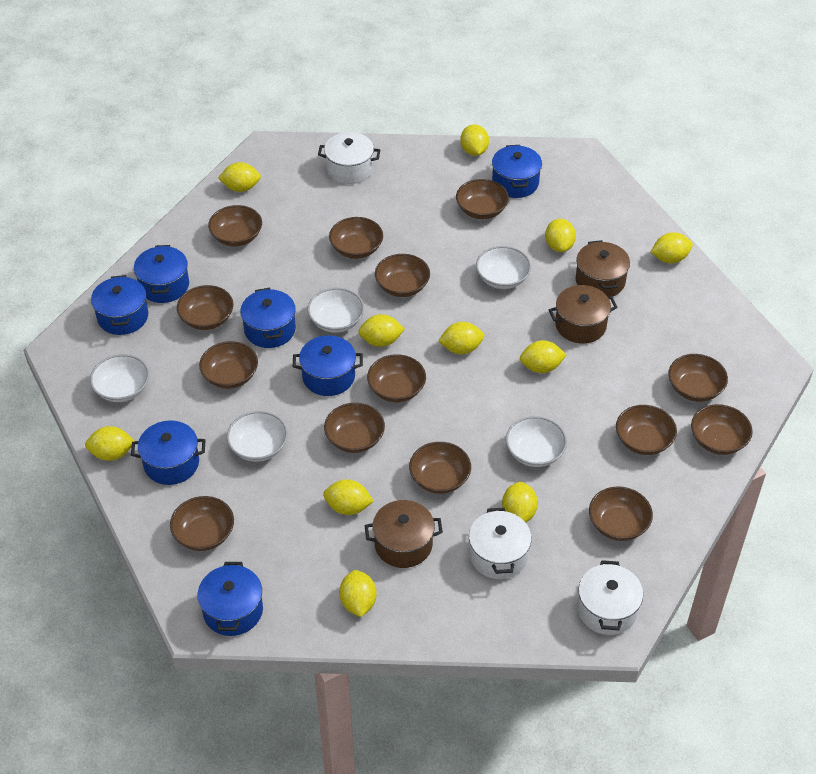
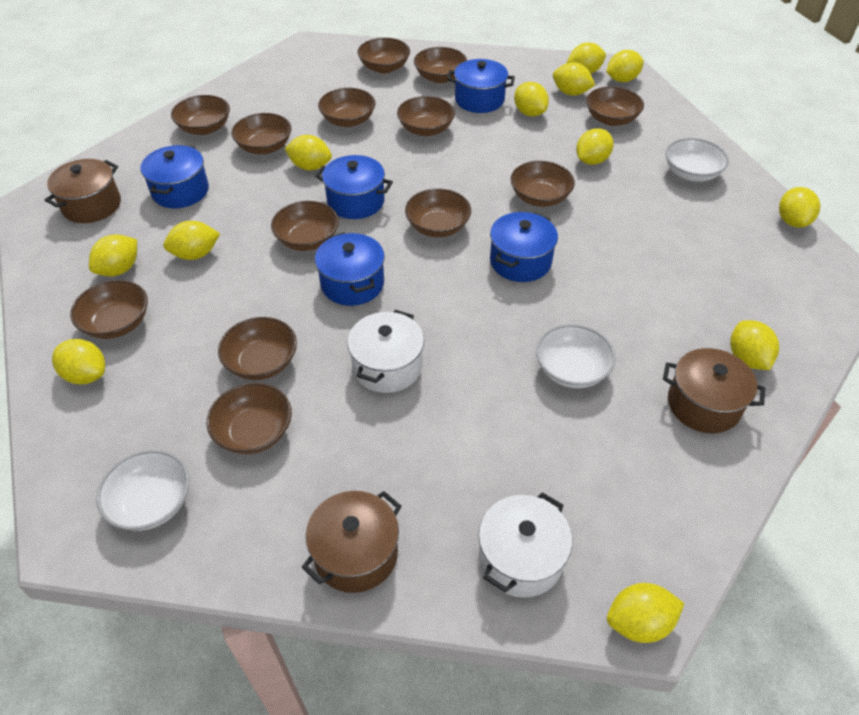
blue pot: 7 -> 5
brown bowl: 14 -> 13
white bowl: 5 -> 3
white pot: 3 -> 2
yellow lemon: 11 -> 12

